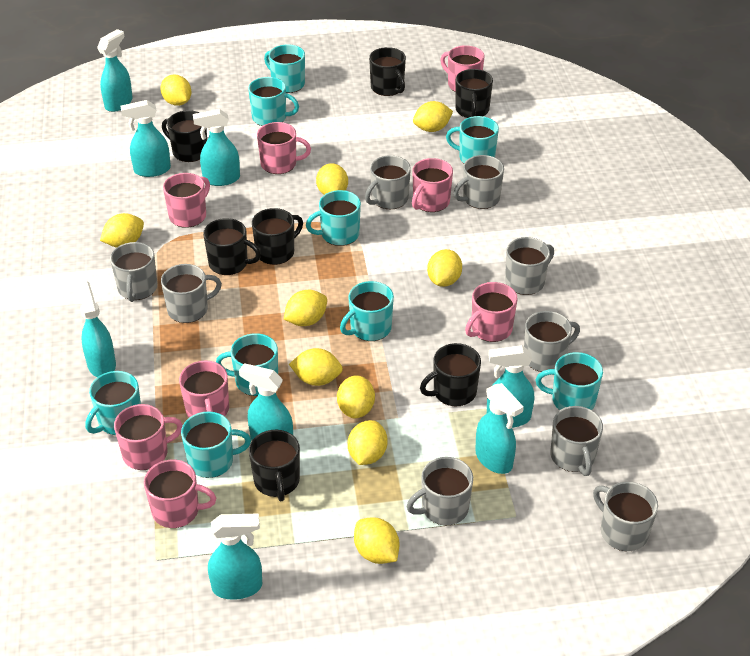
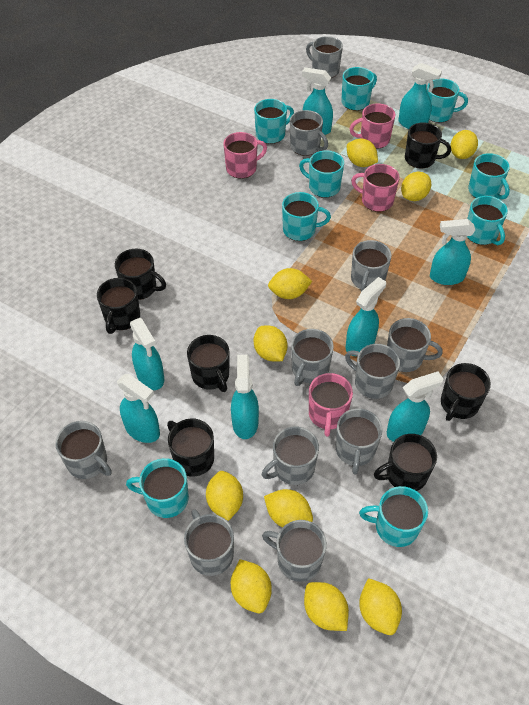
grey mug: 9 -> 11
pink mug: 8 -> 4

